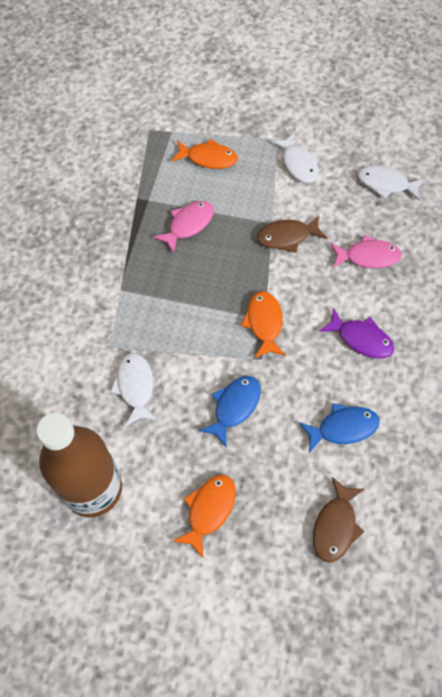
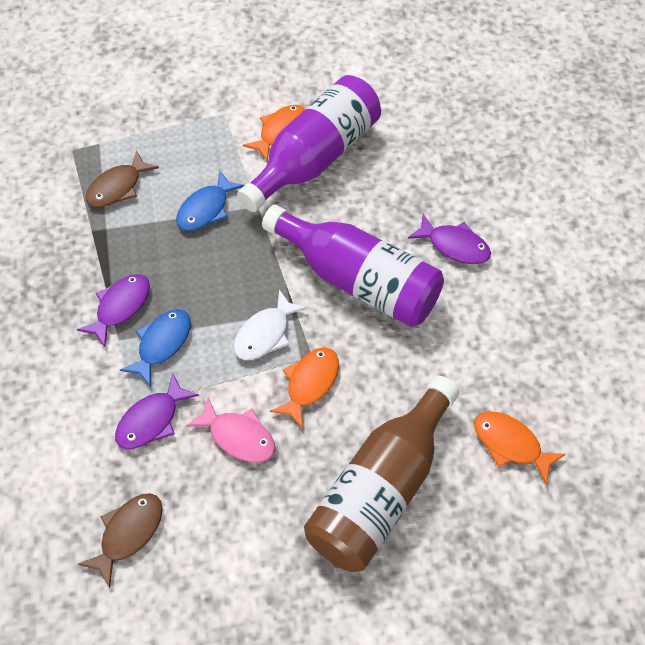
pink fish: 2 -> 1
purple bottle: 0 -> 2
purple fish: 1 -> 3
white fish: 3 -> 1

